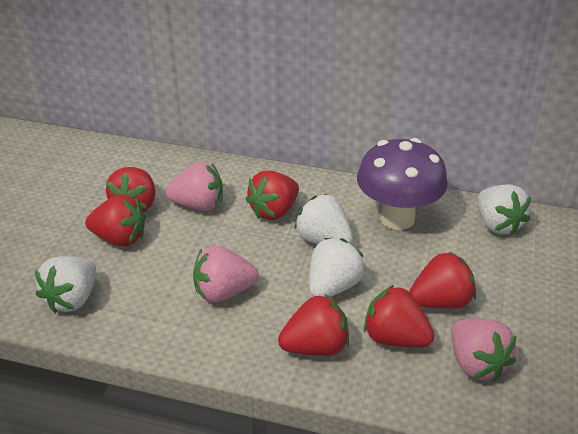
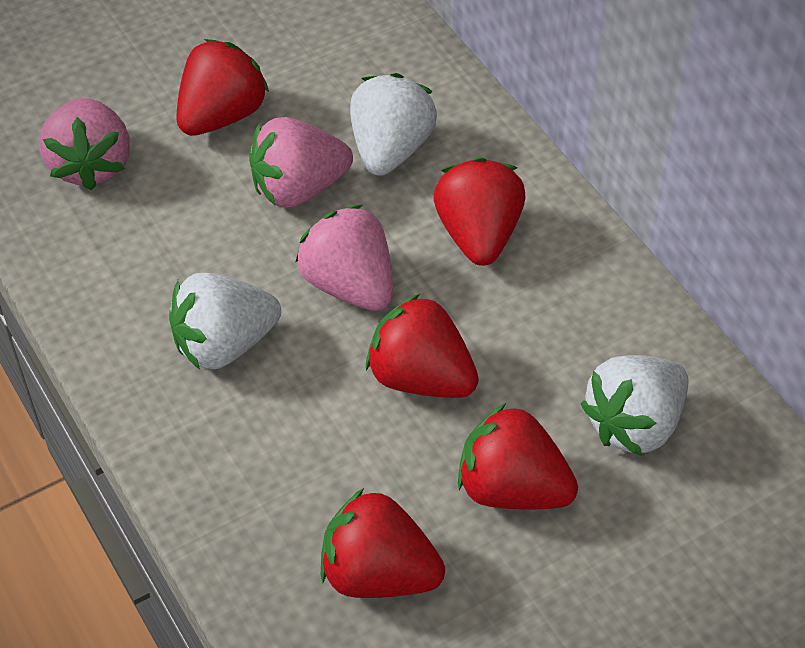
purple mushroom: 1 -> 0
red strawberry: 6 -> 5
white strawberry: 4 -> 3

